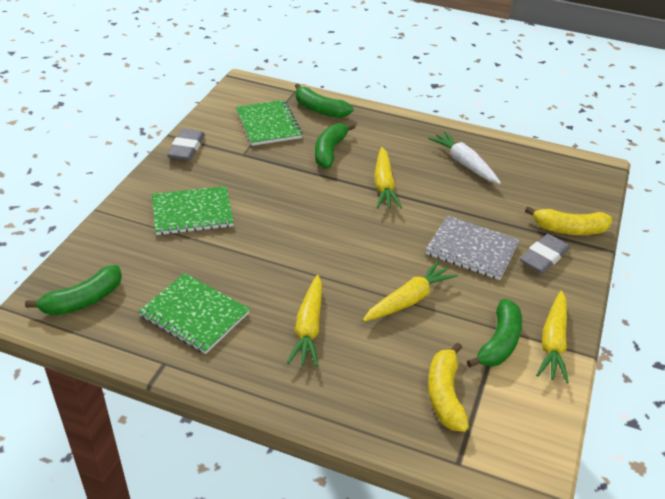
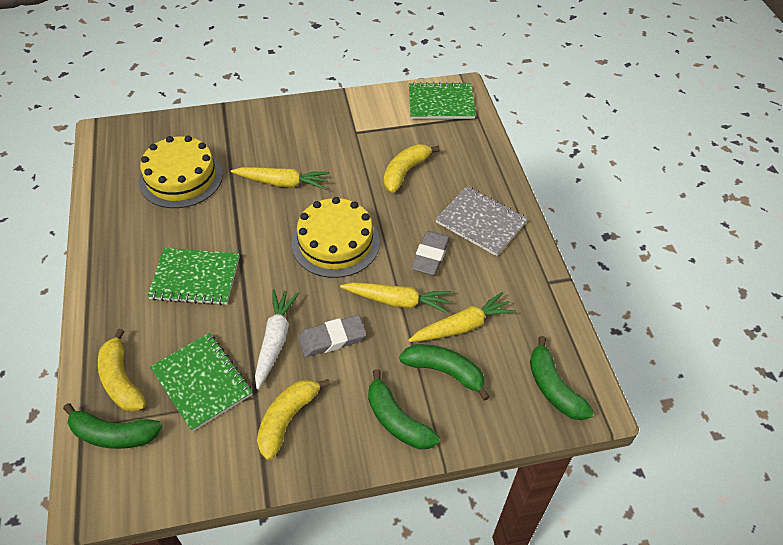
yellow banana: 2 -> 3
yellow cake: 0 -> 2
yellow carrot: 4 -> 3

